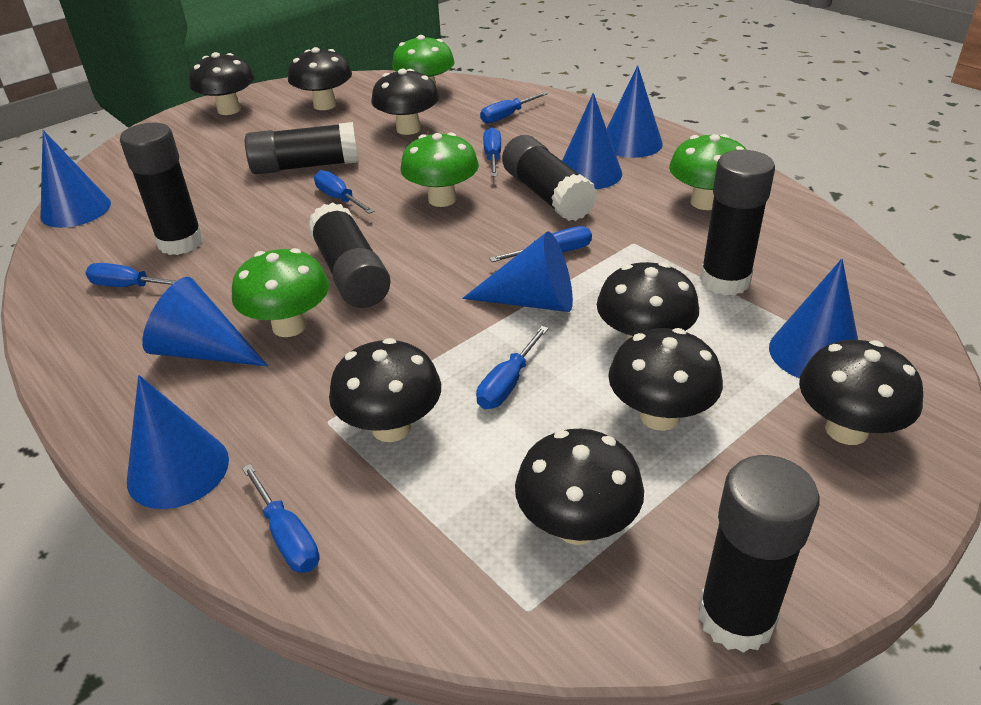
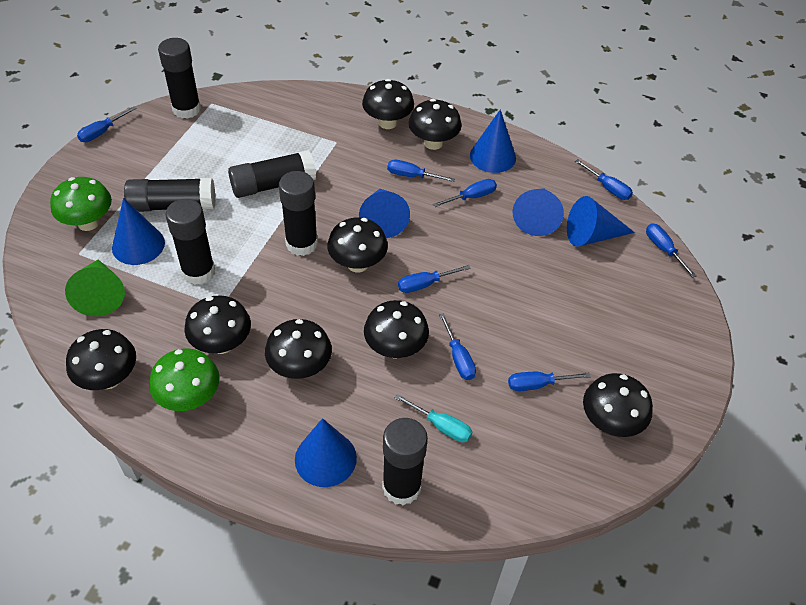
blue cone: 7 -> 6
blue screwdriver: 7 -> 8
green cone: 0 -> 1
green mushroom: 4 -> 2
turquoise screwdriver: 0 -> 1

